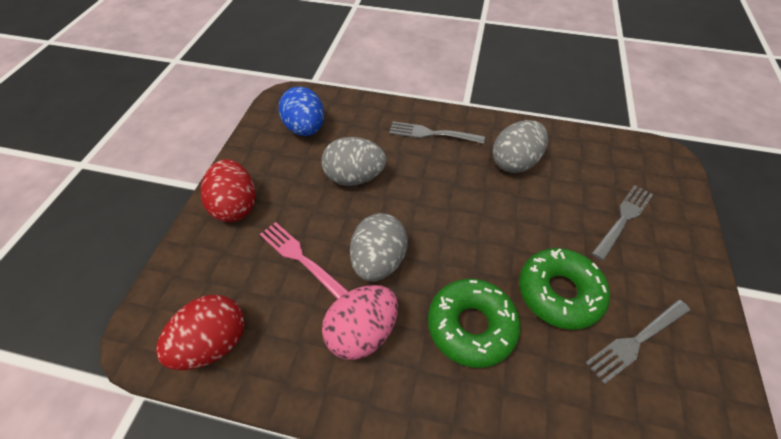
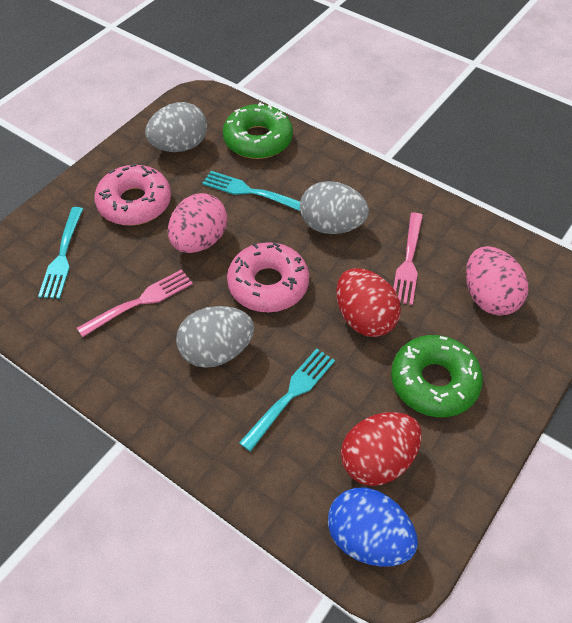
grey fork: 3 -> 0
pink donut: 0 -> 2
pink egg: 1 -> 2
pink fork: 1 -> 2
turquoise fork: 0 -> 3

